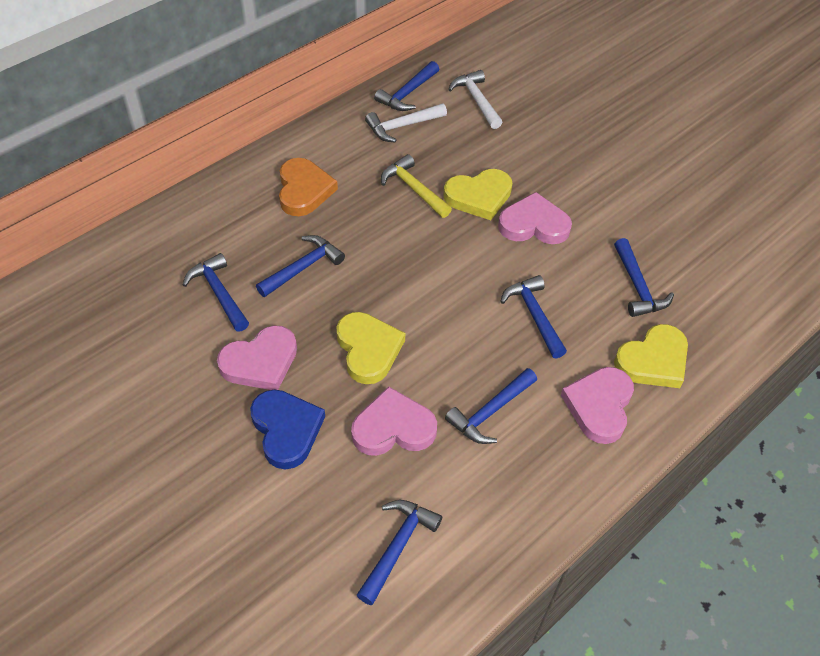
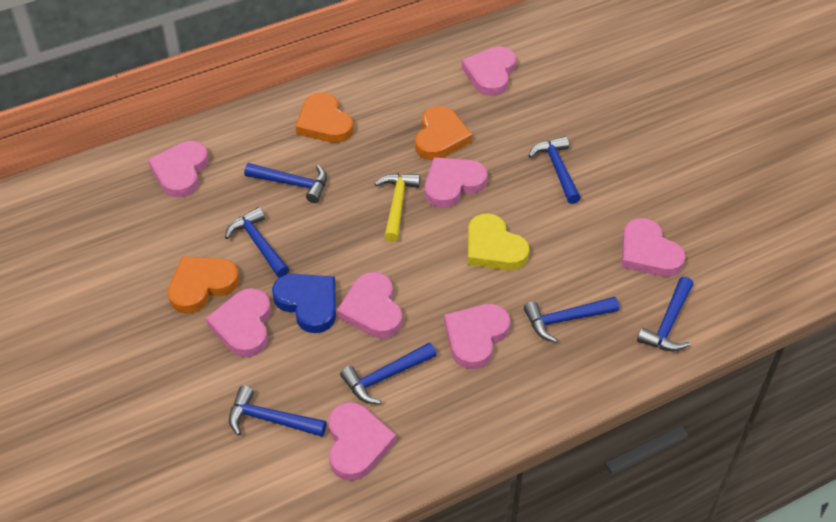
orange heart: 1 -> 3
pink heart: 4 -> 8
white hammer: 2 -> 0
yellow heart: 3 -> 1

